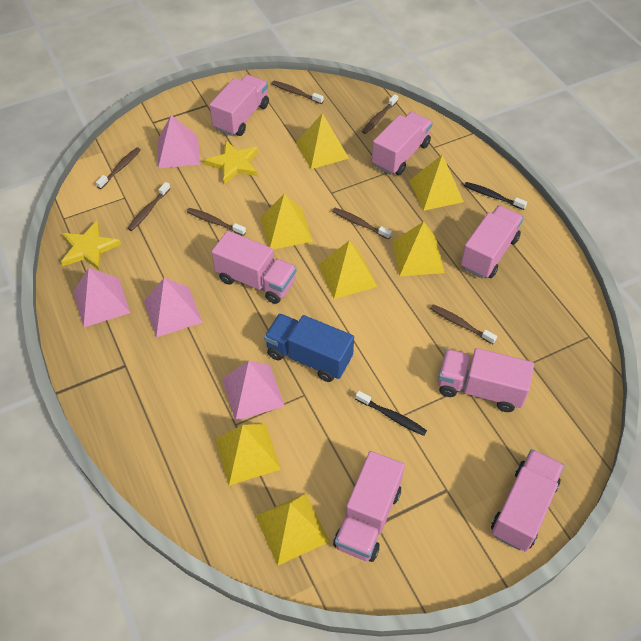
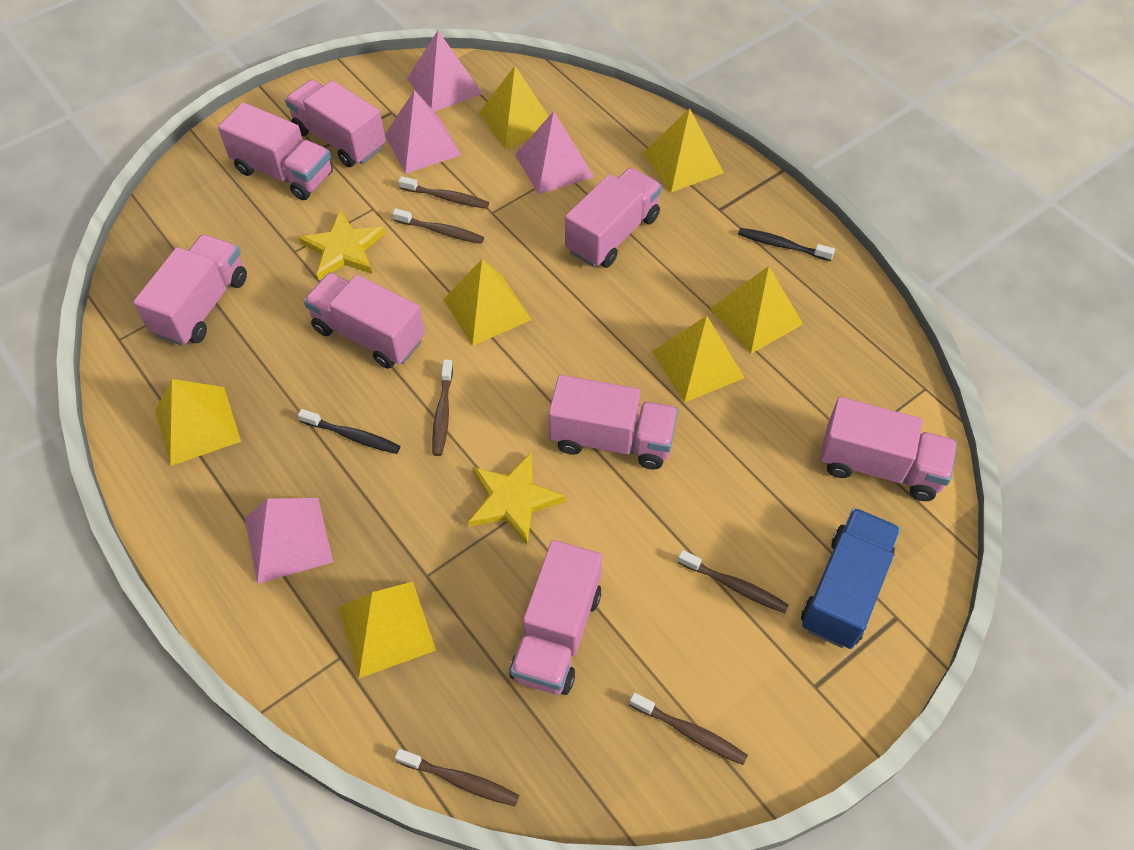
brown toothbrush: 7 -> 6
pink truck: 7 -> 8

